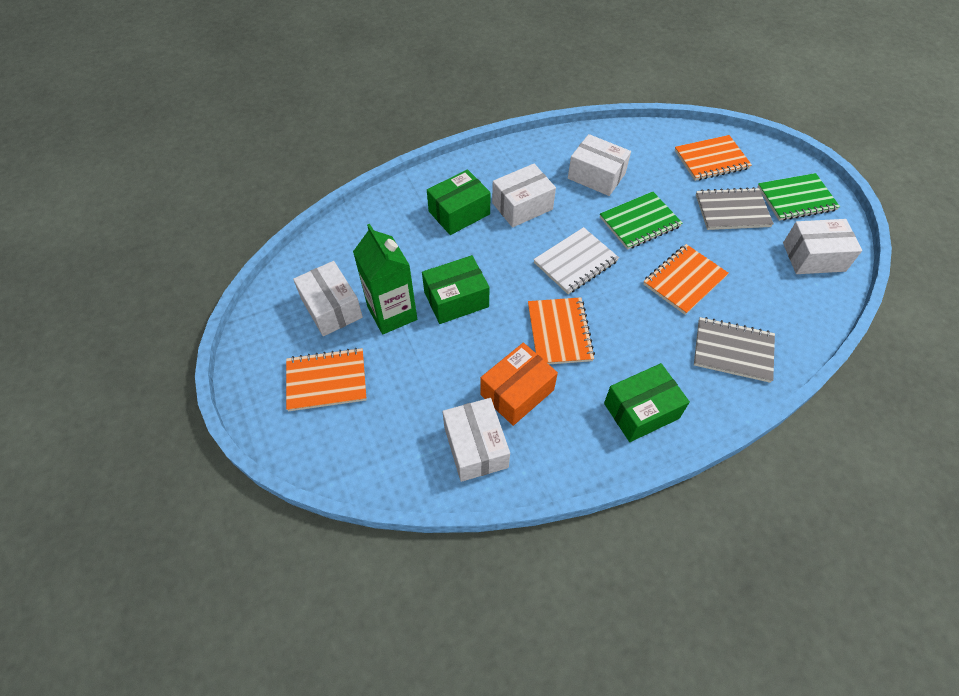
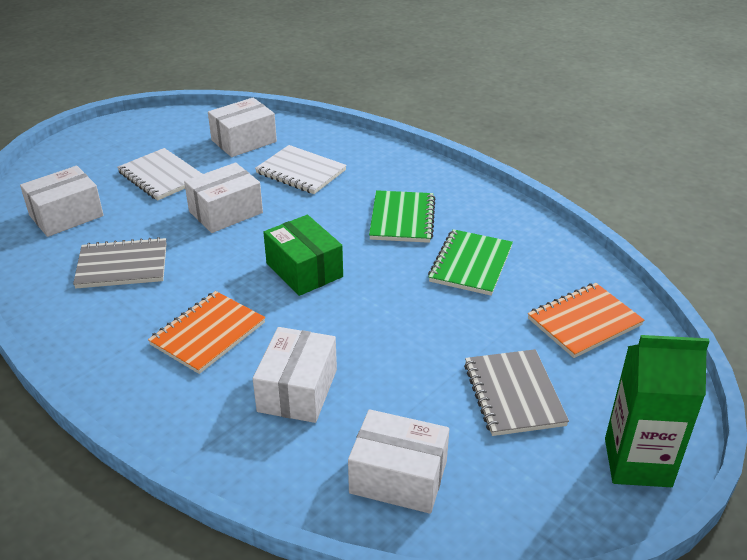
green box: 3 -> 1
orange box: 1 -> 0
orange notebook: 4 -> 2
white notebook: 1 -> 2

